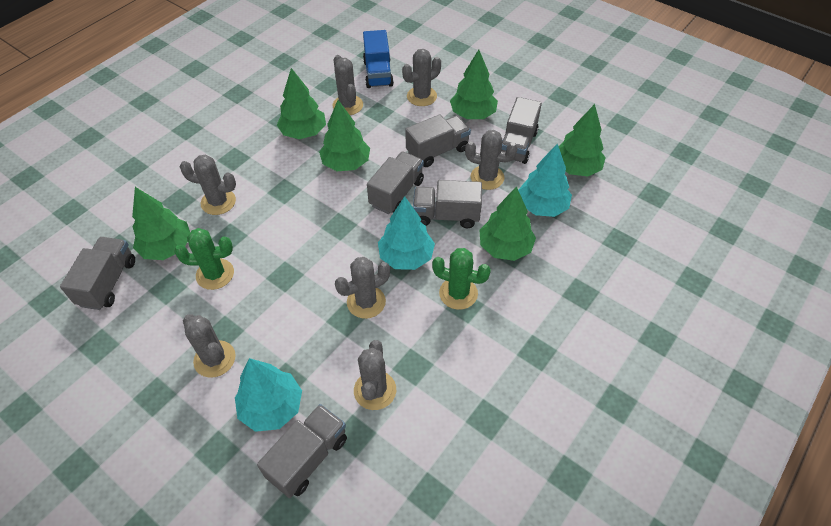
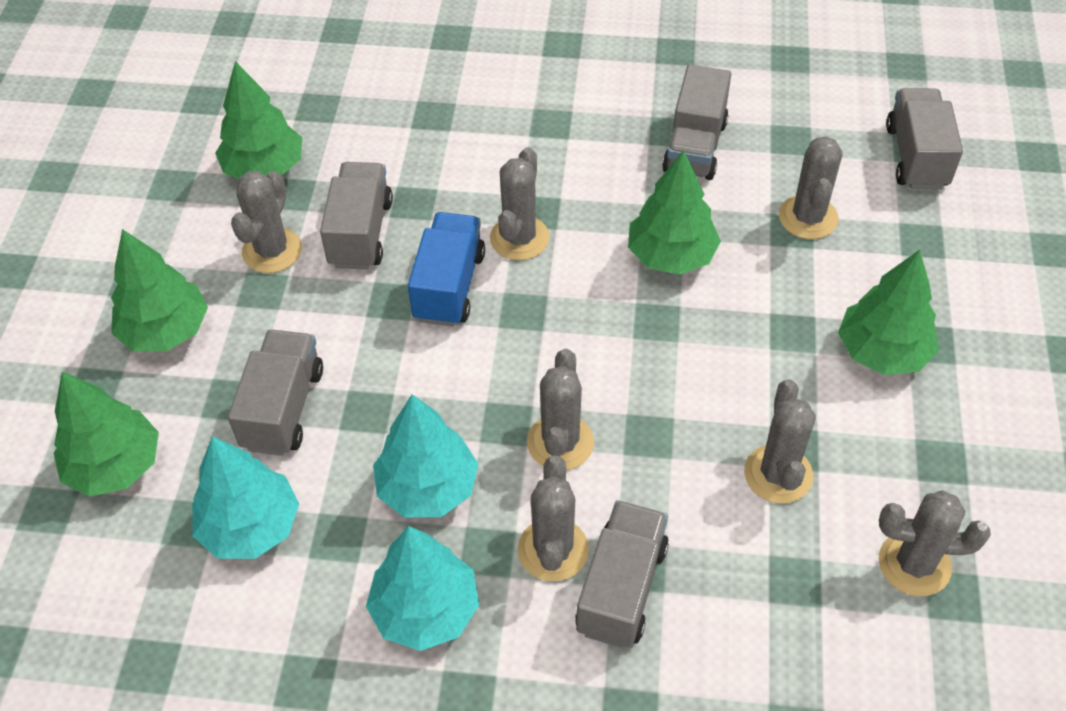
green cactus: 2 -> 0
green tree: 6 -> 5
grey truck: 6 -> 5

